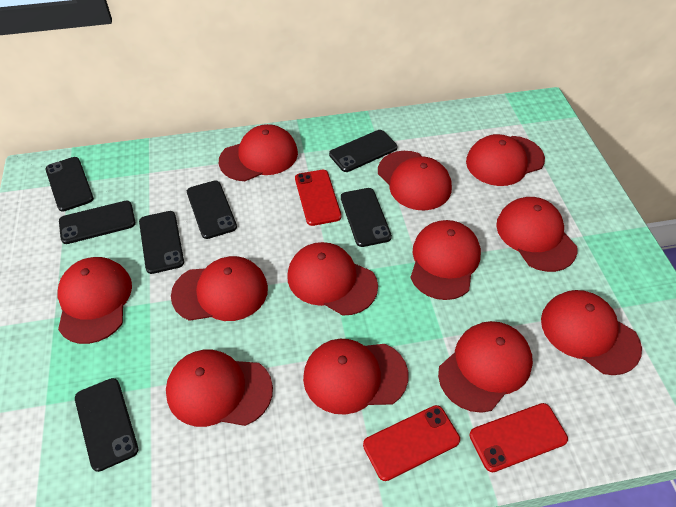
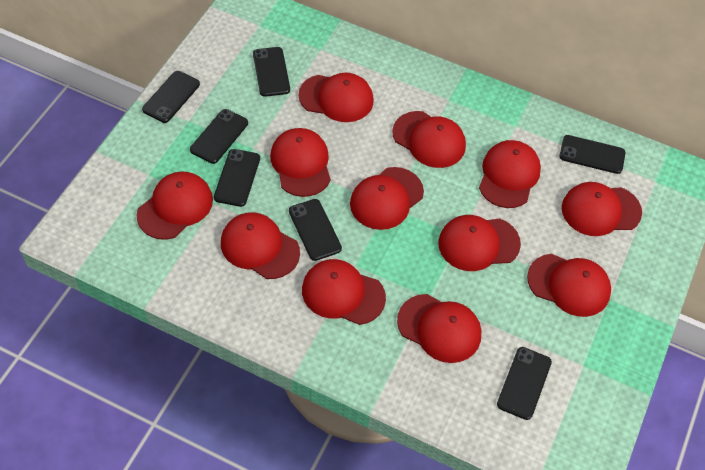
red phone: 3 -> 0

